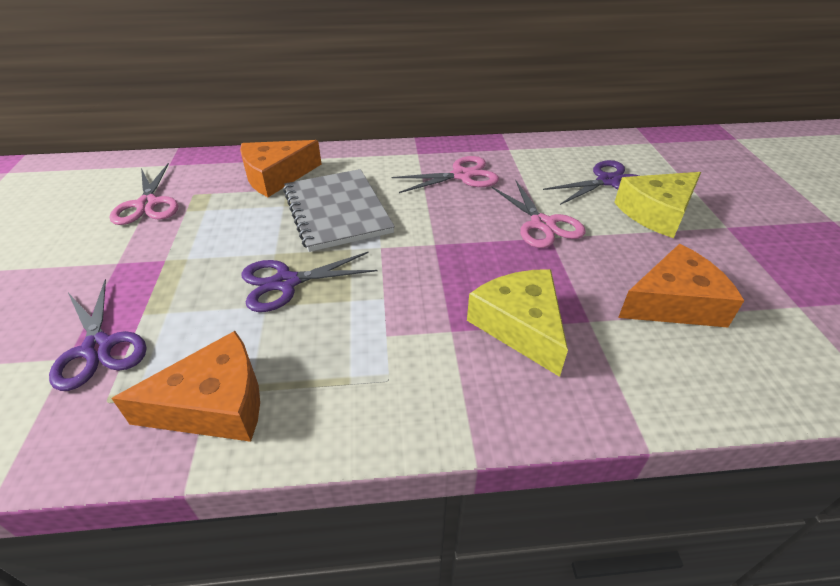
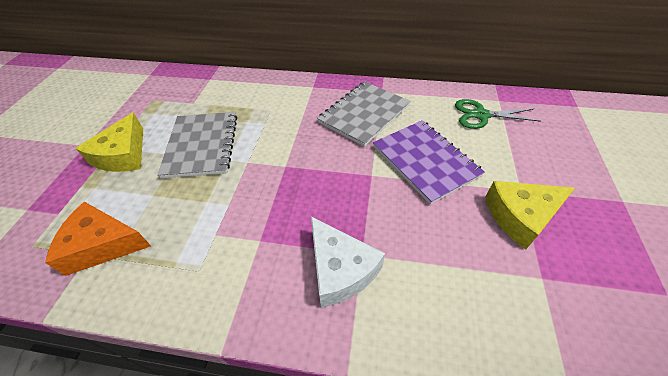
green scissors: 0 -> 1
grey notebook: 1 -> 2
orange cheese: 3 -> 1
pink scissors: 3 -> 0
purple notebook: 0 -> 1
purple scissors: 3 -> 0
white cheese: 0 -> 1

